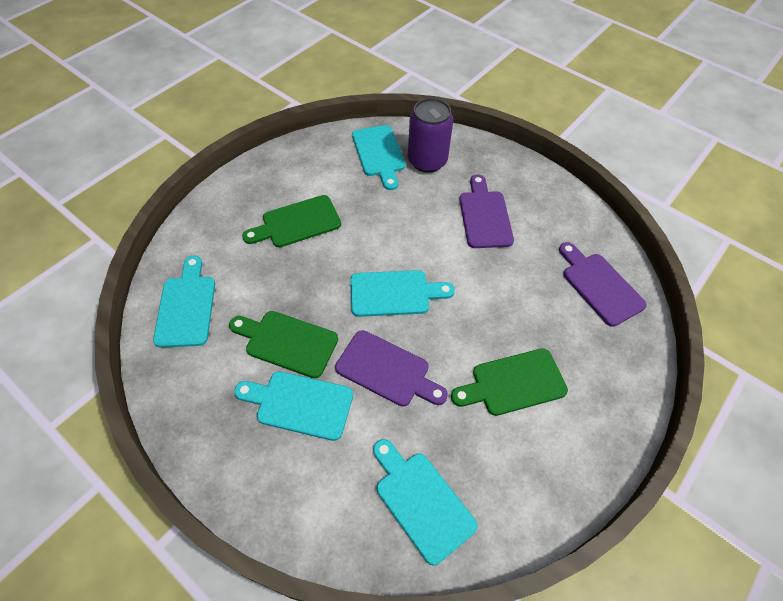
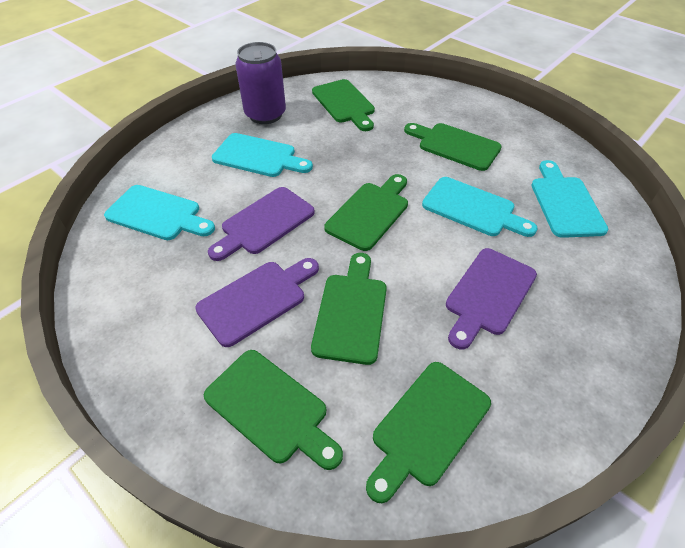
green cutting board: 3 -> 6
turquoise cutting board: 5 -> 4

